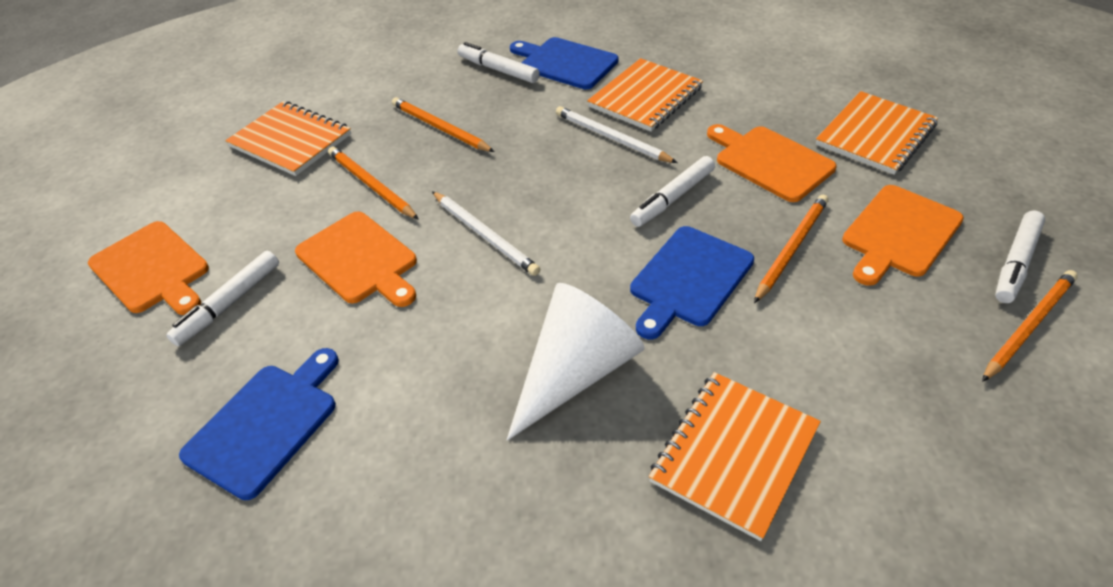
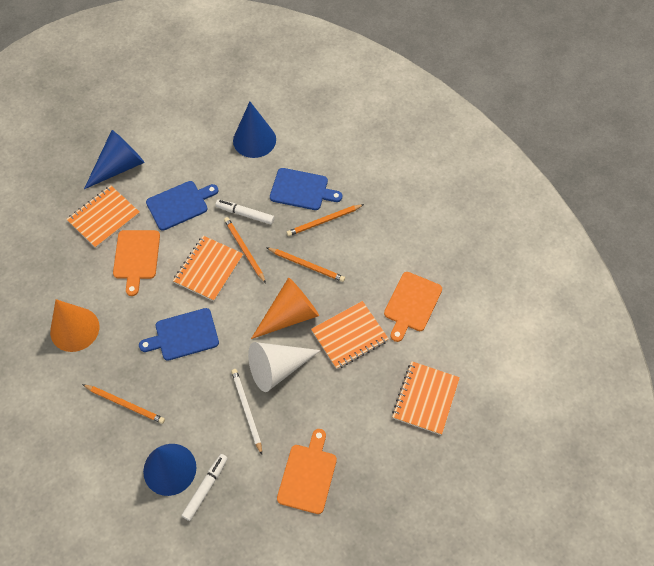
blue cone: 0 -> 3
orange cone: 0 -> 2
orange cutting board: 4 -> 3
white marker: 4 -> 2
white pencil: 2 -> 1

